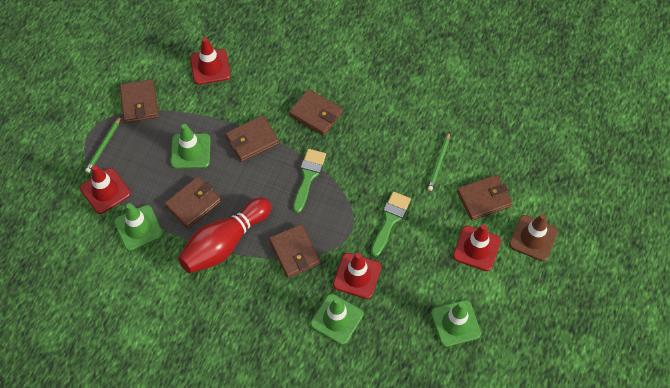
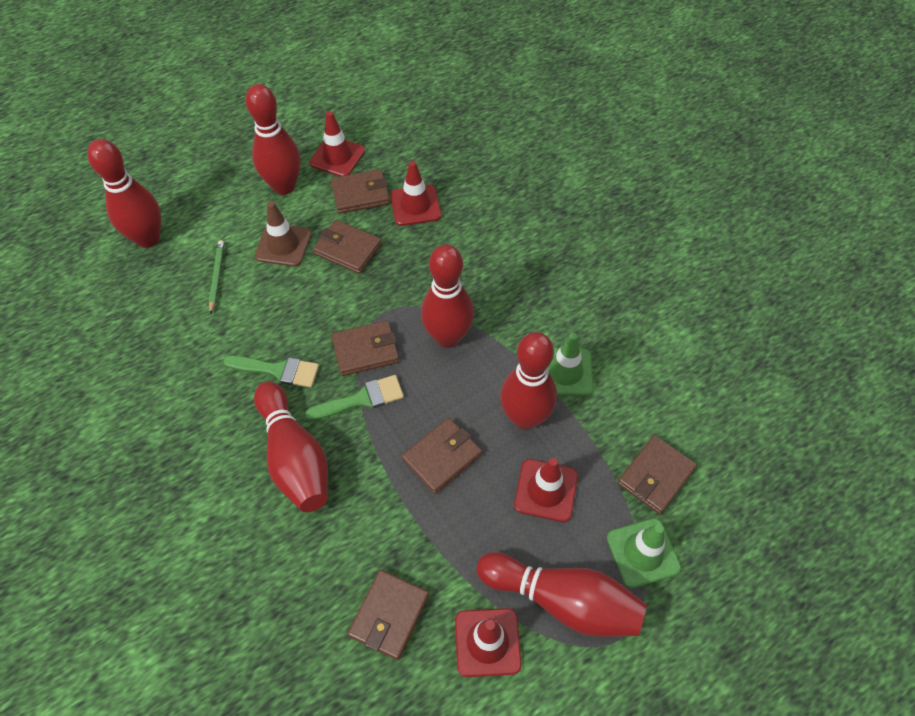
green pencil: 2 -> 1
green traffic cone: 4 -> 2
red bowling pin: 1 -> 6

